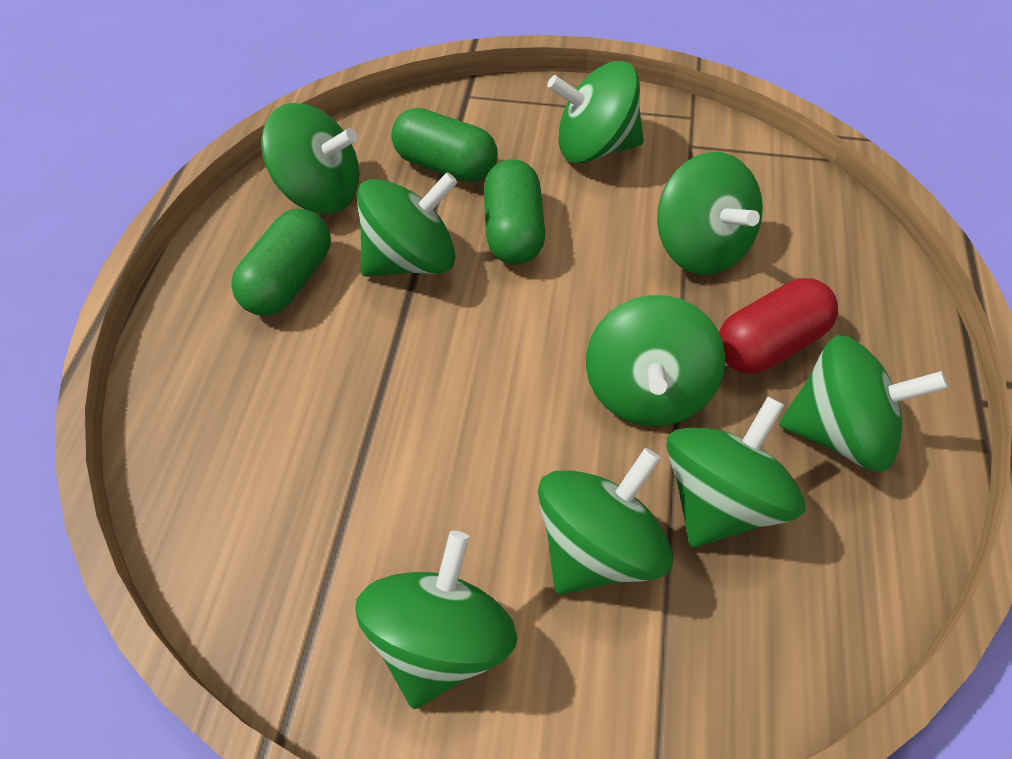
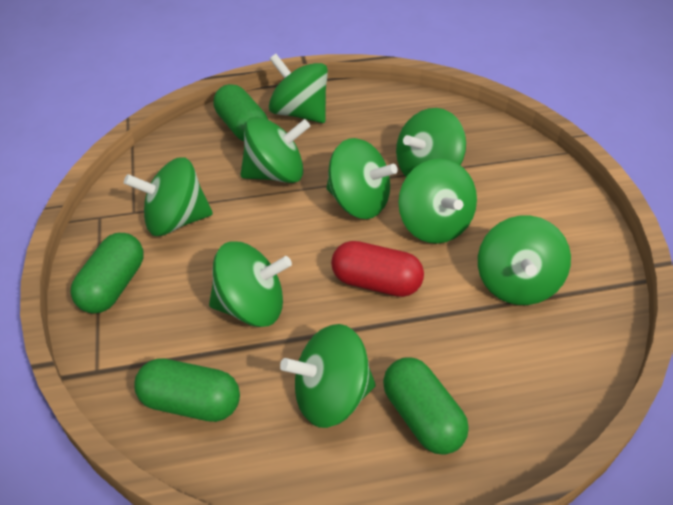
green capsule: 3 -> 4

